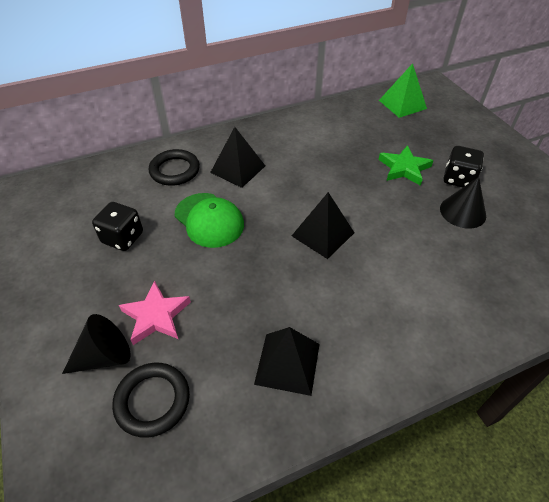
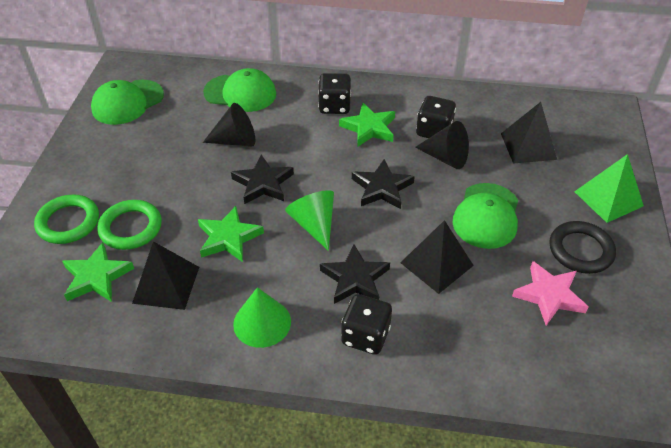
black dice: 2 -> 3
black ring: 2 -> 1
black star: 0 -> 3
green cap: 1 -> 3
green cone: 0 -> 2
green ring: 0 -> 2
green star: 1 -> 3

